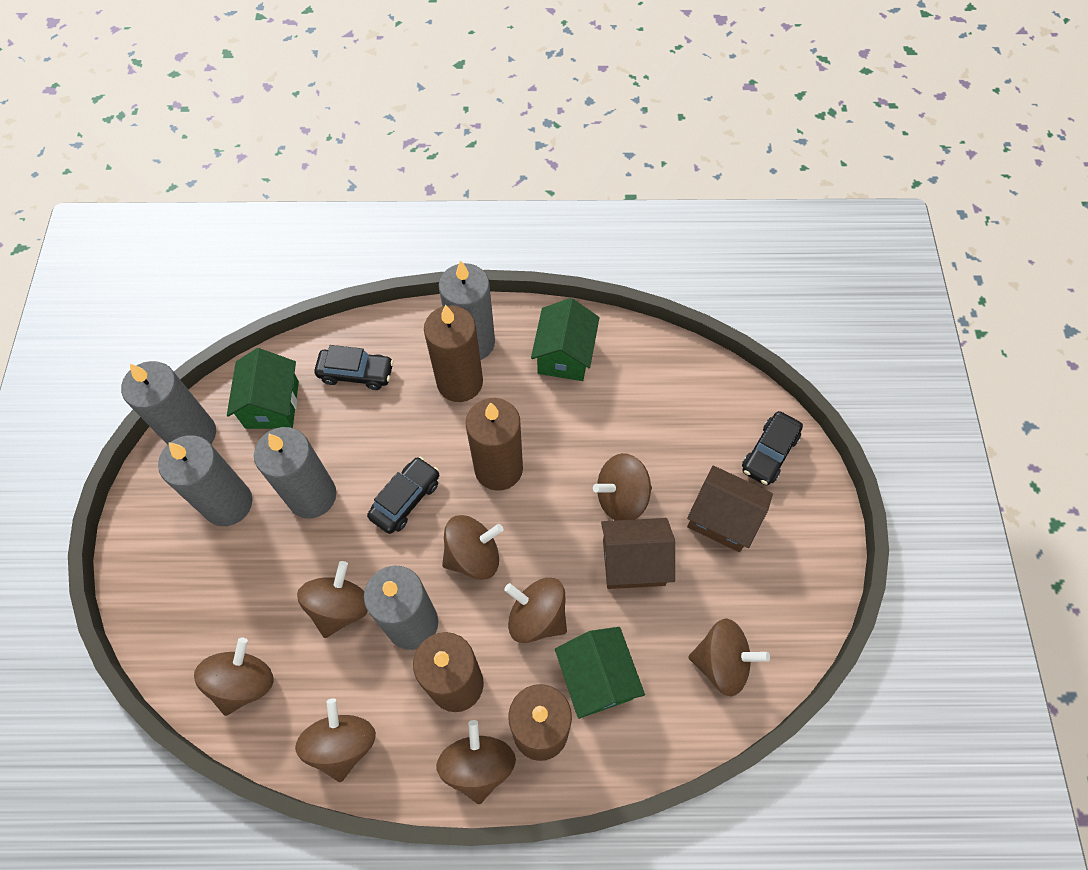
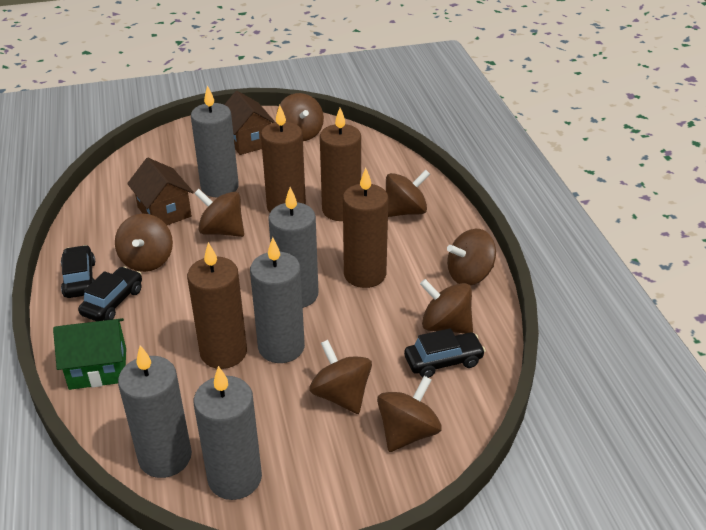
green house: 3 -> 1

